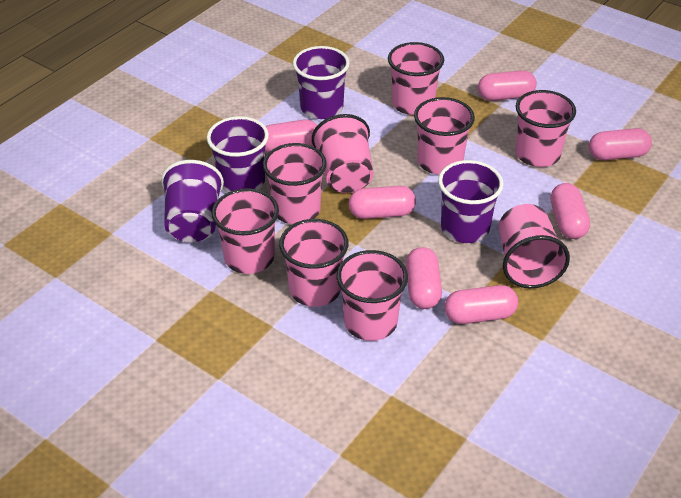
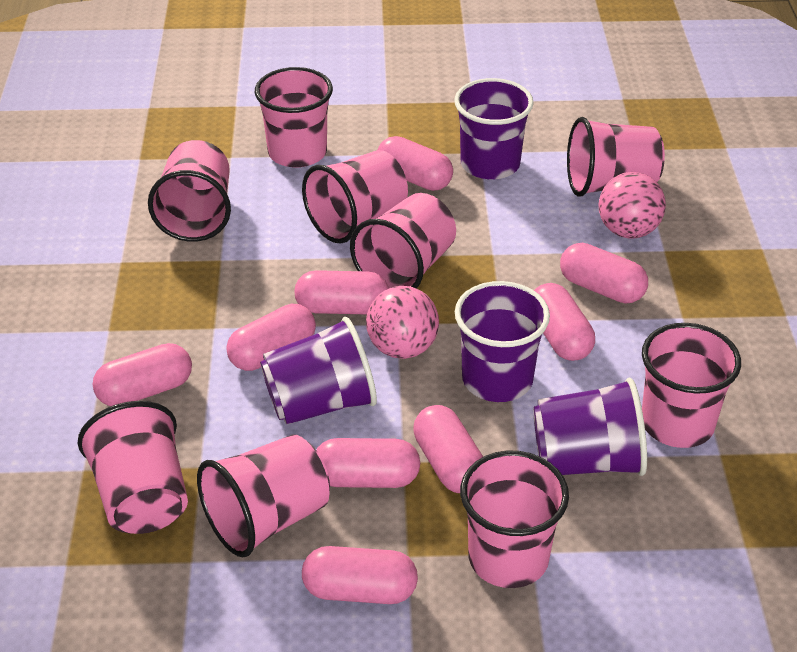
pink ball: 0 -> 2
pink capsule: 7 -> 9

